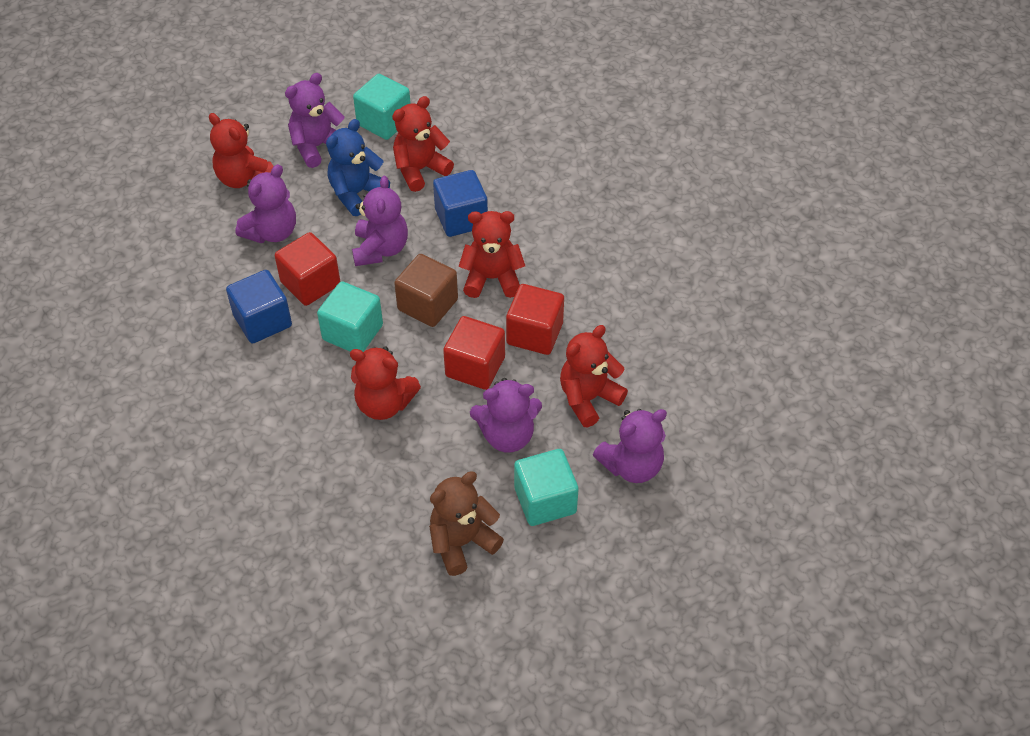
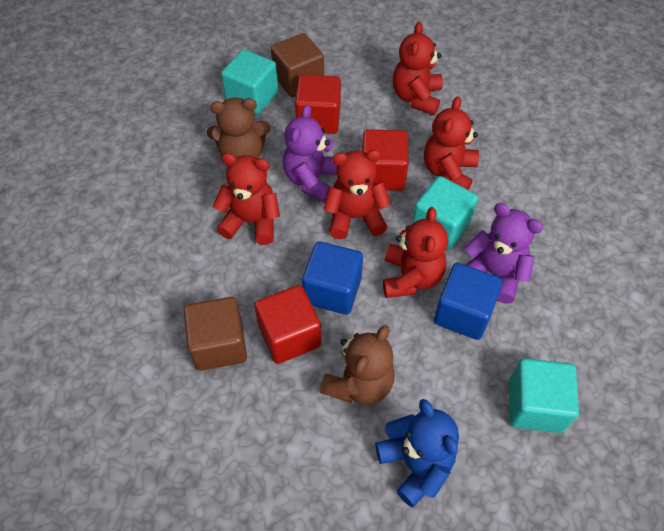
brown cube: 1 -> 2
brown teddy bear: 1 -> 2
purple teddy bear: 5 -> 2

